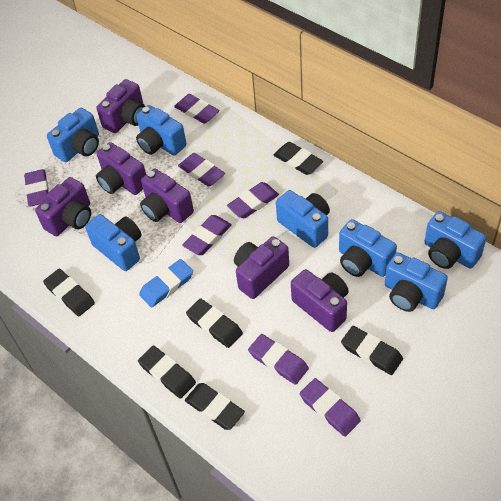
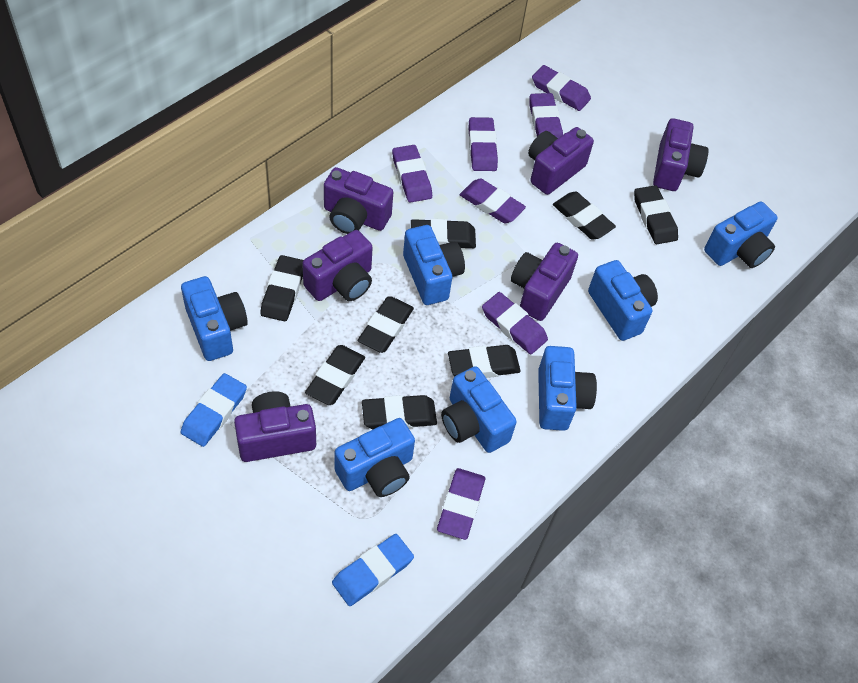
black eraser: 6 -> 8
blue eraser: 1 -> 2

